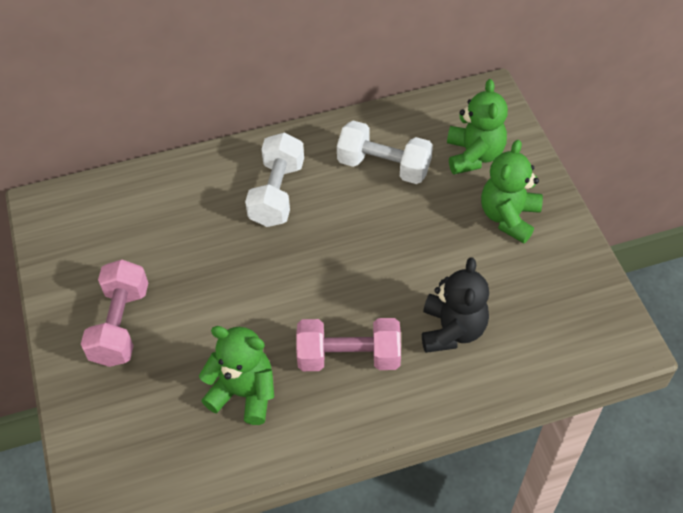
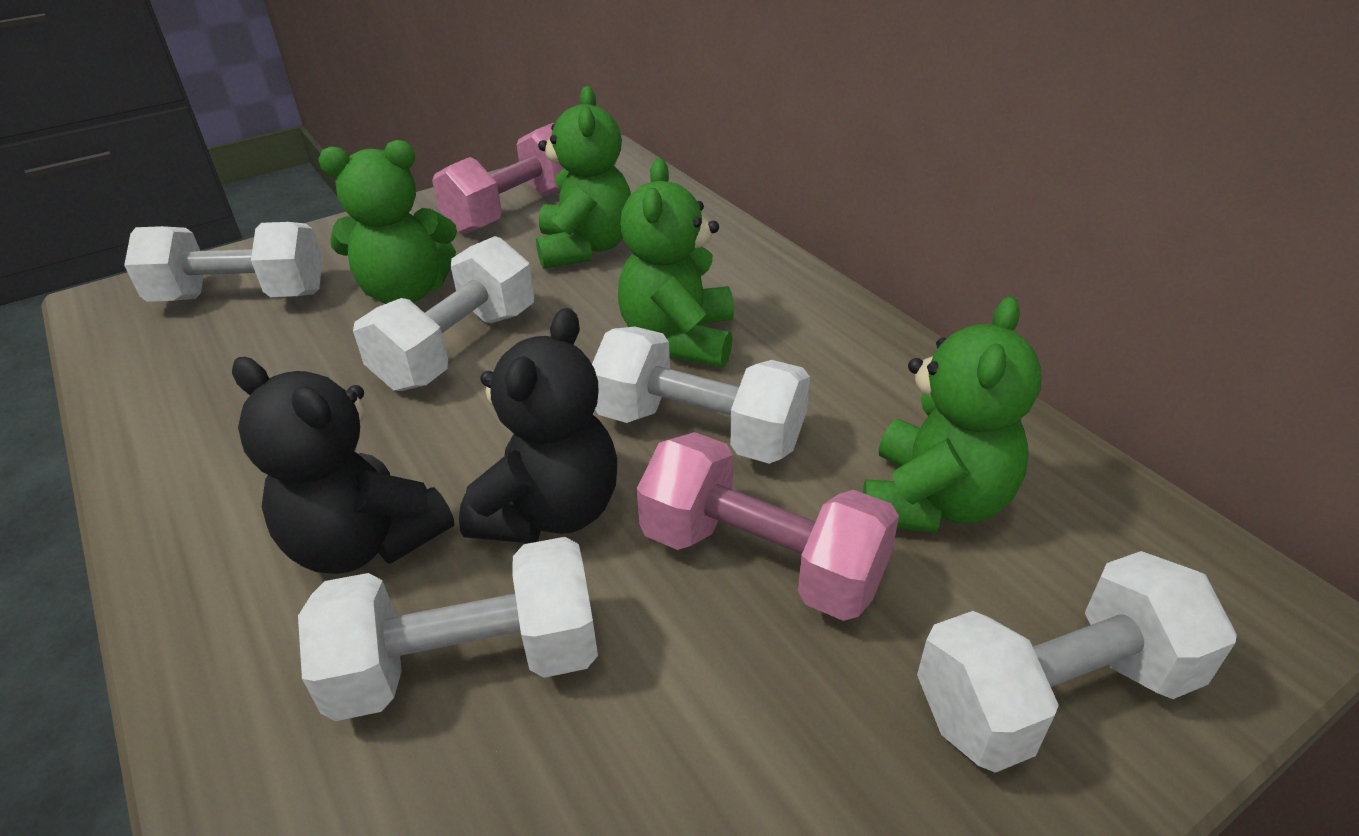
black teddy bear: 1 -> 2
green teddy bear: 3 -> 4
white dumbbell: 2 -> 5

